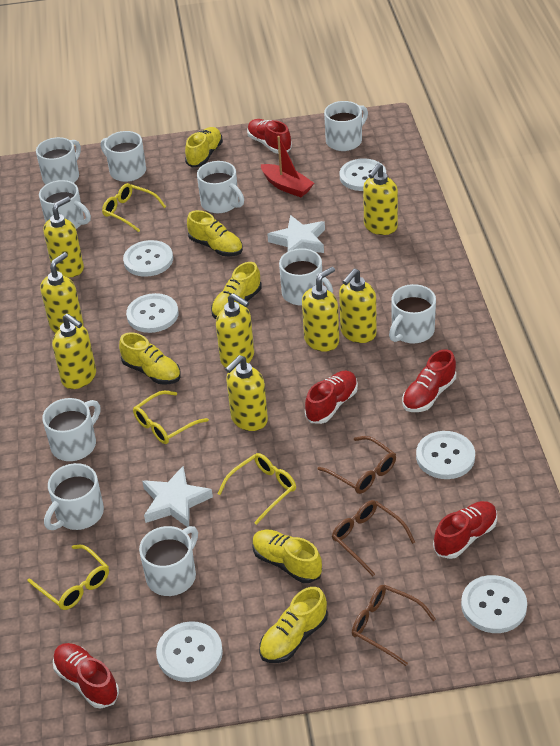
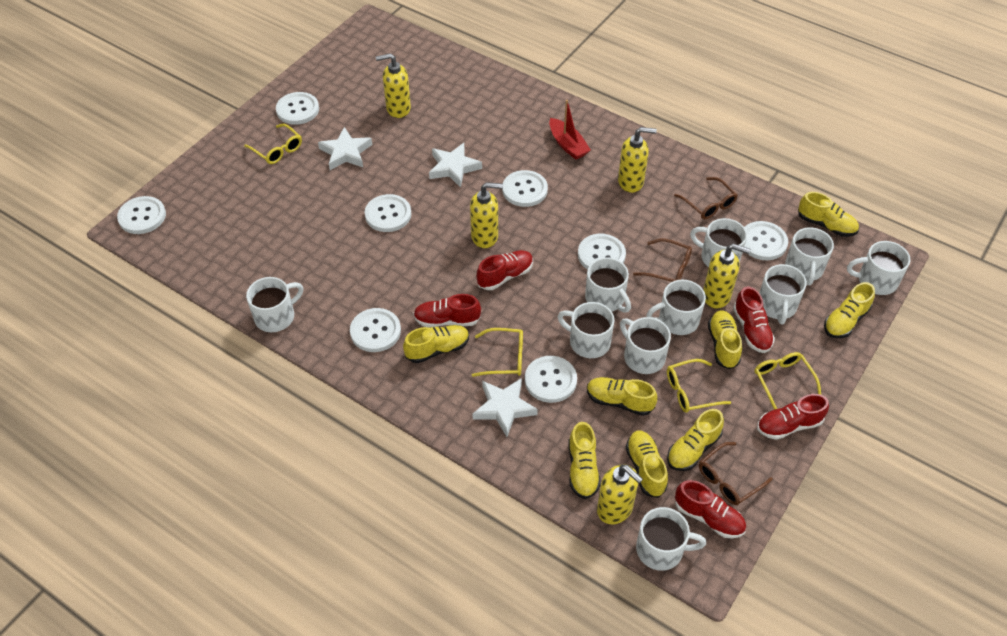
white button: 6 -> 8
white star: 2 -> 3
yellow shoe: 6 -> 8
yellow soap dispenser: 8 -> 5

